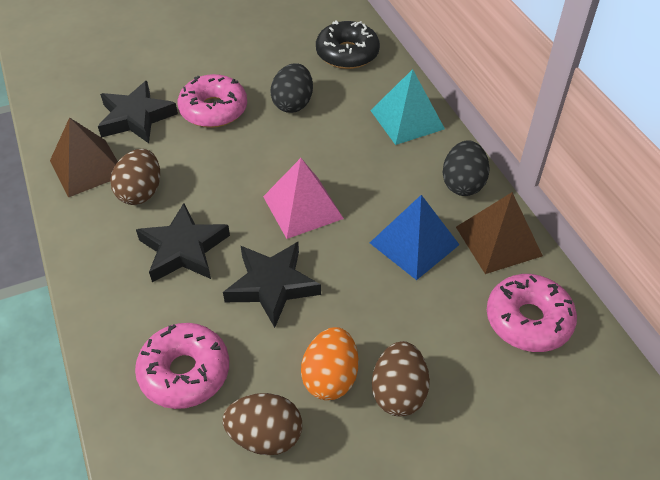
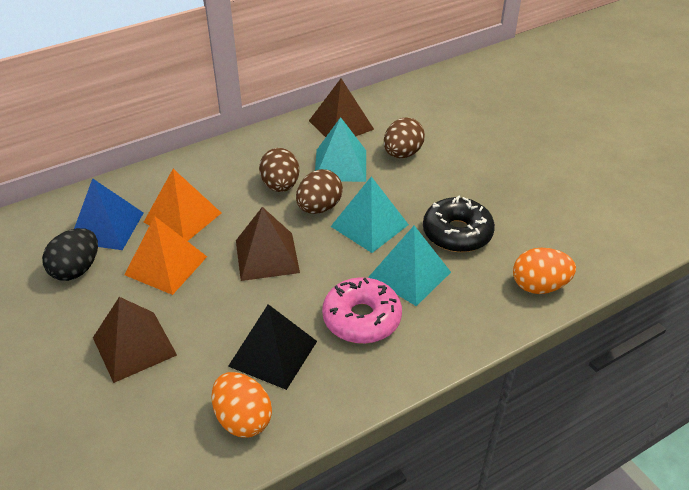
black egg: 2 -> 1
black pyramid: 0 -> 1
black star: 3 -> 0
brown pyramid: 2 -> 3
orange egg: 1 -> 2
orange pyramid: 0 -> 2
pink donut: 3 -> 1
pink pyramid: 1 -> 0
turquoise pyramid: 1 -> 3

